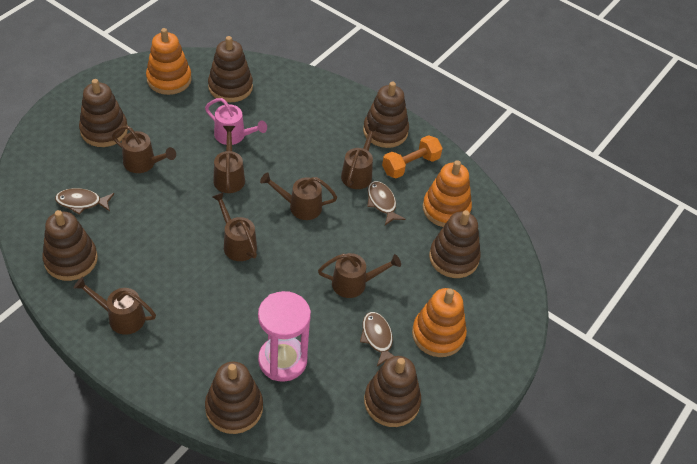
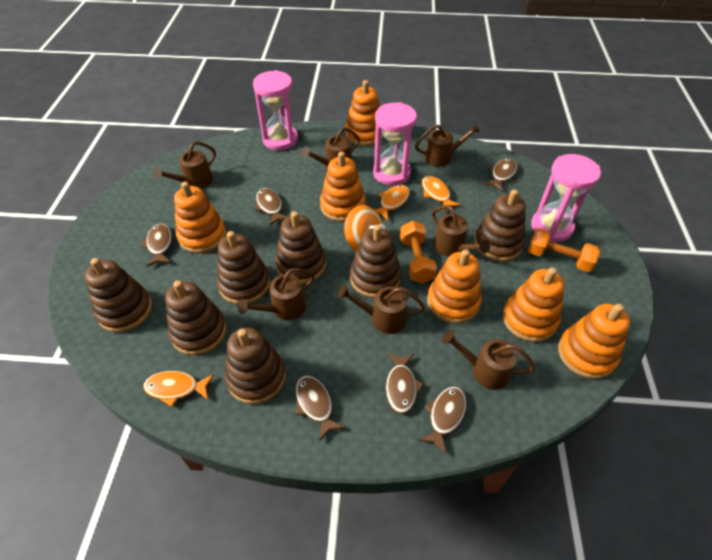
brown fish: 3 -> 6
orange dumbbell: 1 -> 2
orange fish: 0 -> 3
orange spinning top: 0 -> 1
orange stacking toy: 3 -> 6
pink hourglass: 1 -> 3
pink watering can: 1 -> 0

